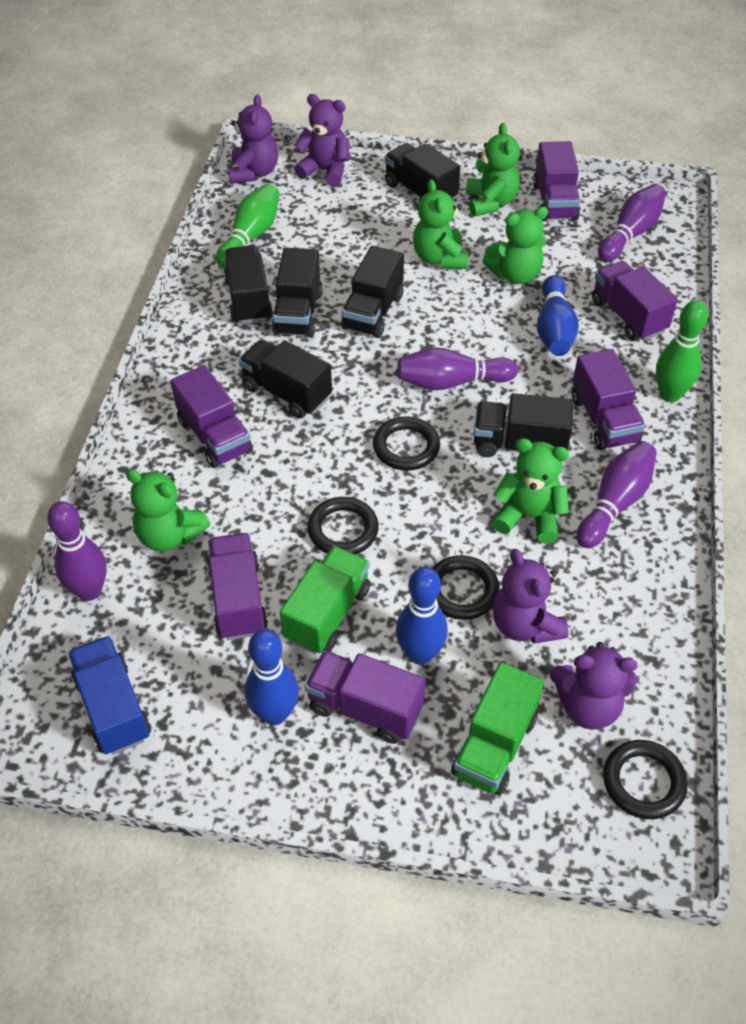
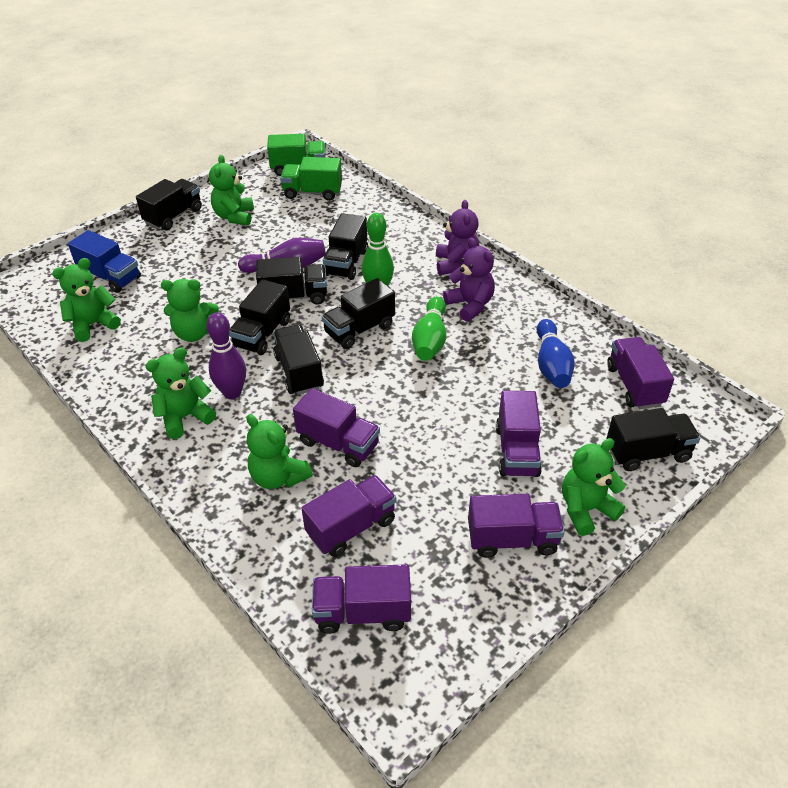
black ring: 4 -> 0
black truck: 6 -> 7
blue bowling pin: 3 -> 1
green teddy bear: 5 -> 6
purple bowling pin: 4 -> 2
purple teddy bear: 4 -> 2

